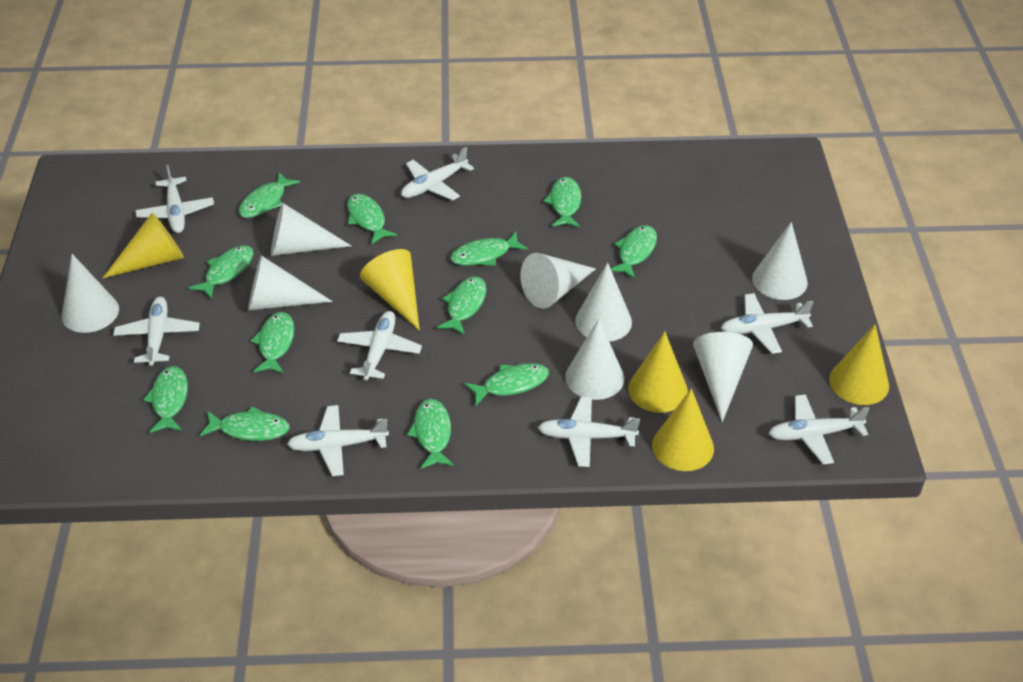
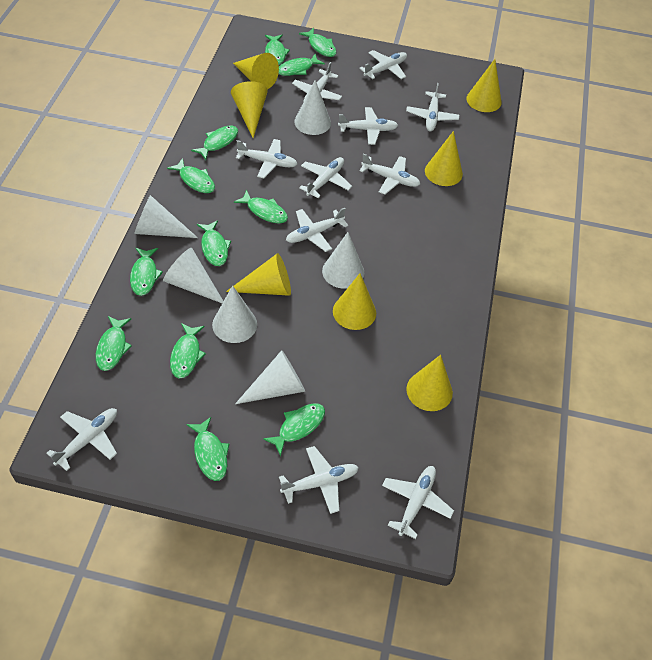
white cone: 8 -> 6
white plane: 8 -> 11
yellow cone: 5 -> 7

